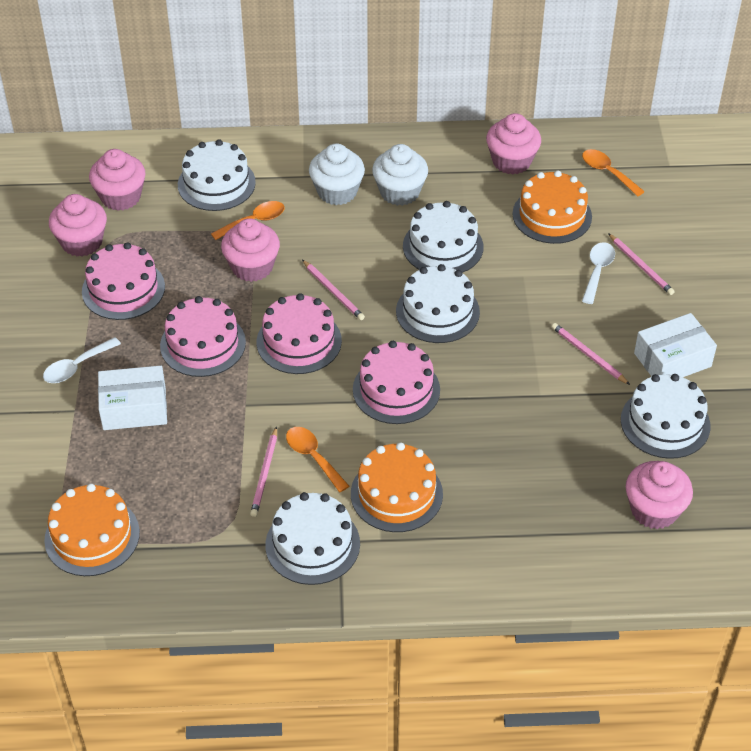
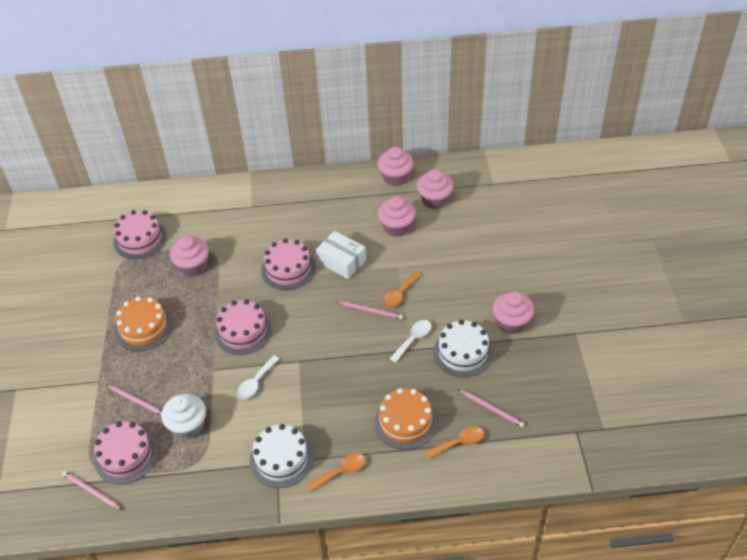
orange cake: 3 -> 2
white box: 2 -> 1
white cake: 5 -> 2
white cupcake: 2 -> 1

